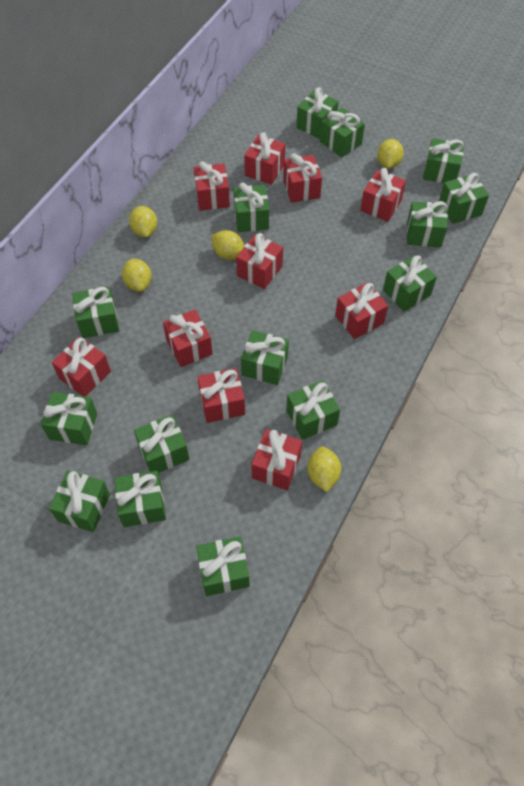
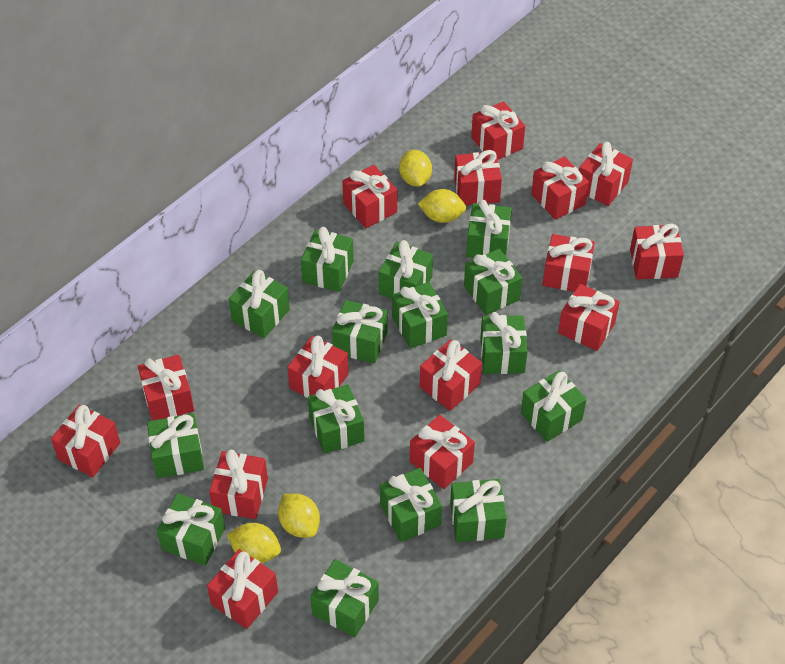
red gift: 10 -> 15
yellow lemon: 5 -> 4

